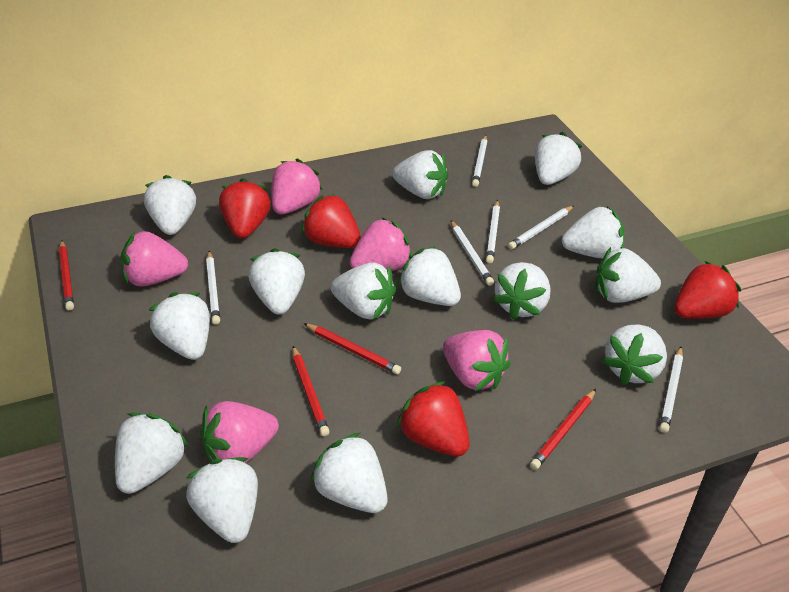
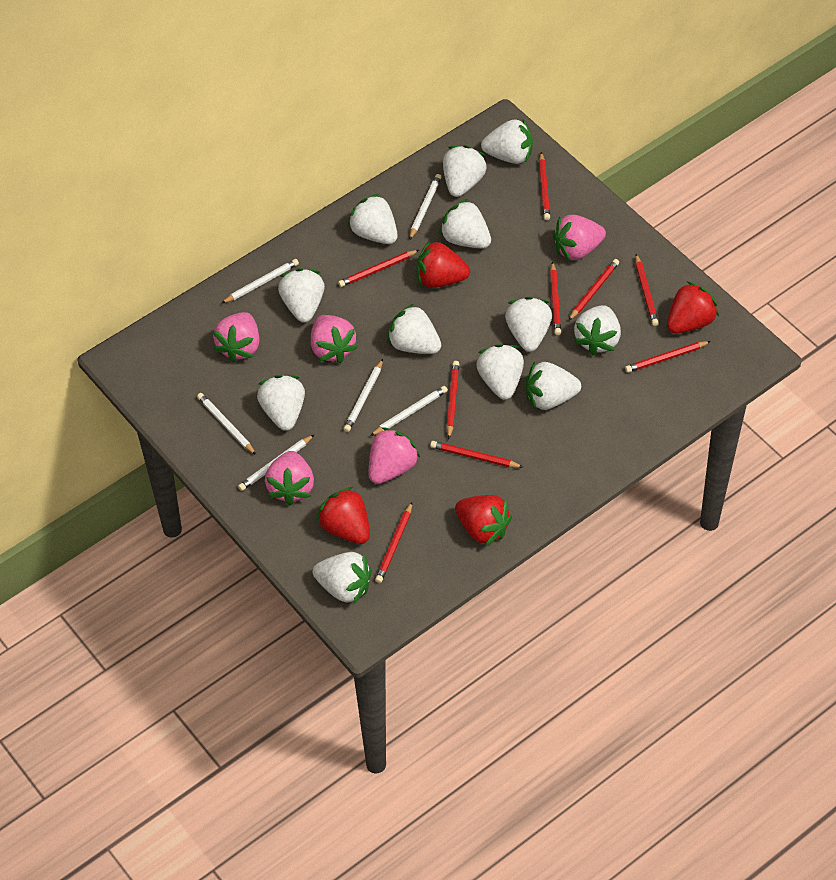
red pencil: 4 -> 9
white strawberry: 14 -> 12

